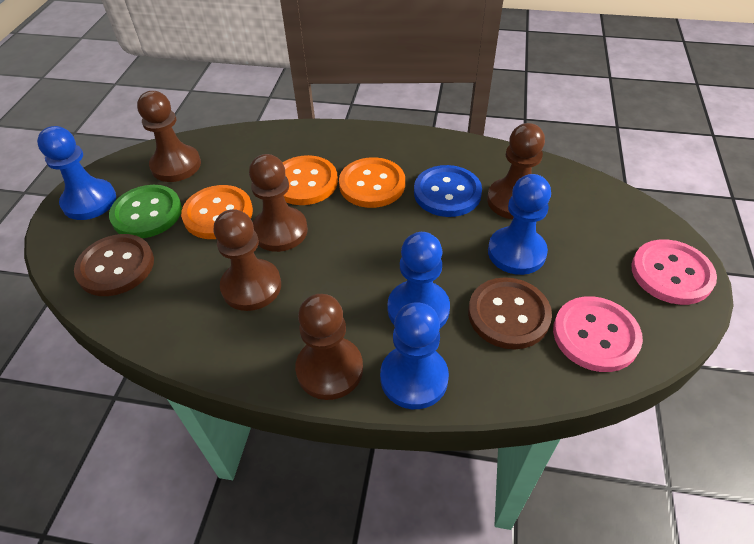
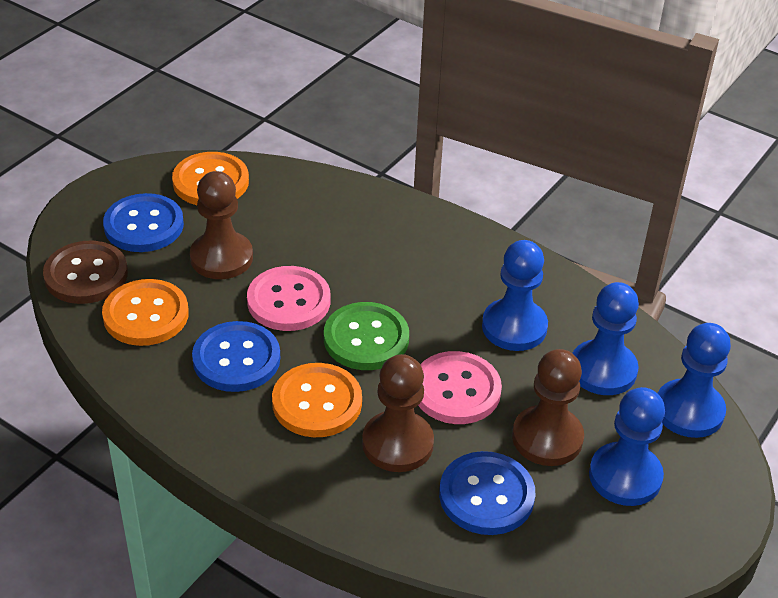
blue button: 1 -> 3
brown button: 2 -> 1
brown pawn: 5 -> 3

